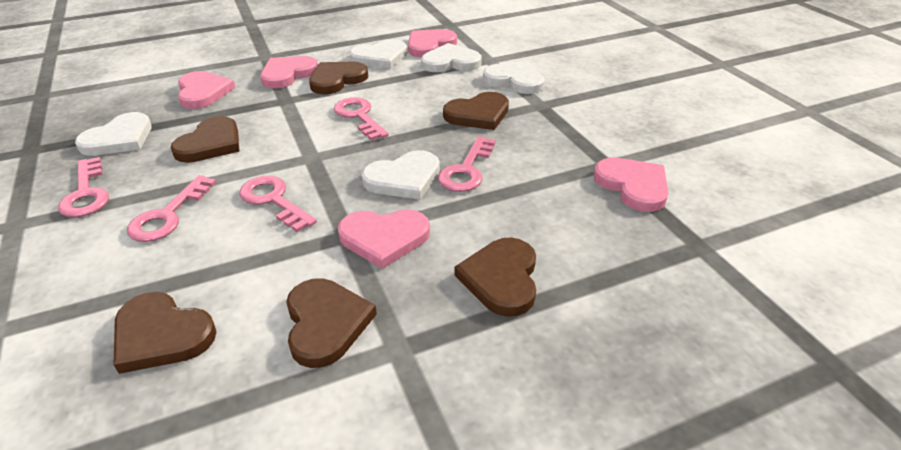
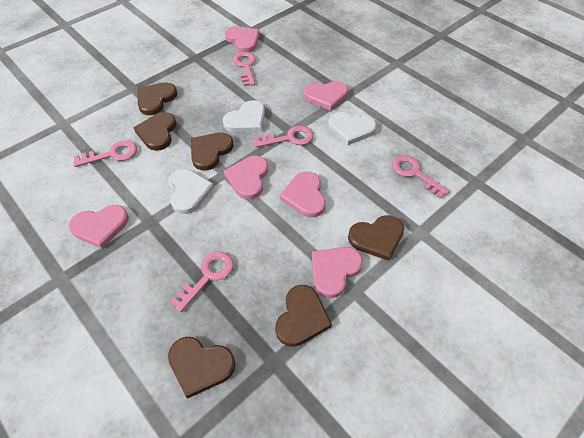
pink heart: 5 -> 6
white heart: 5 -> 3

